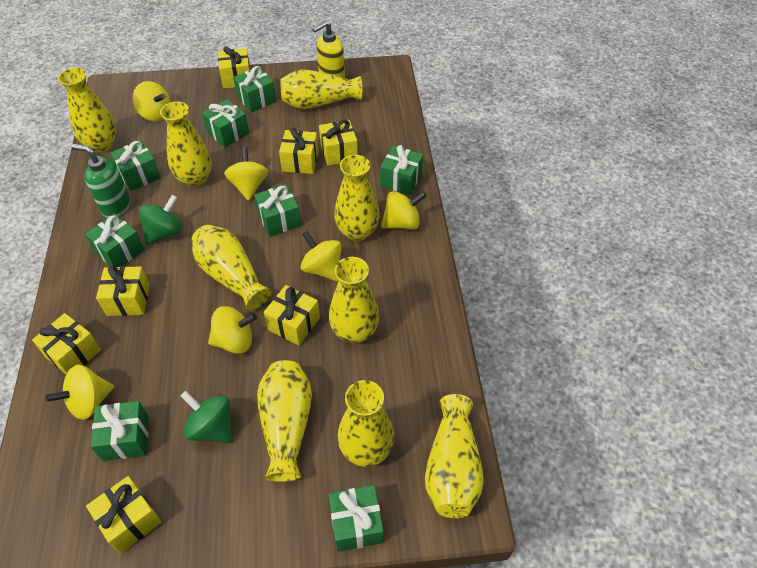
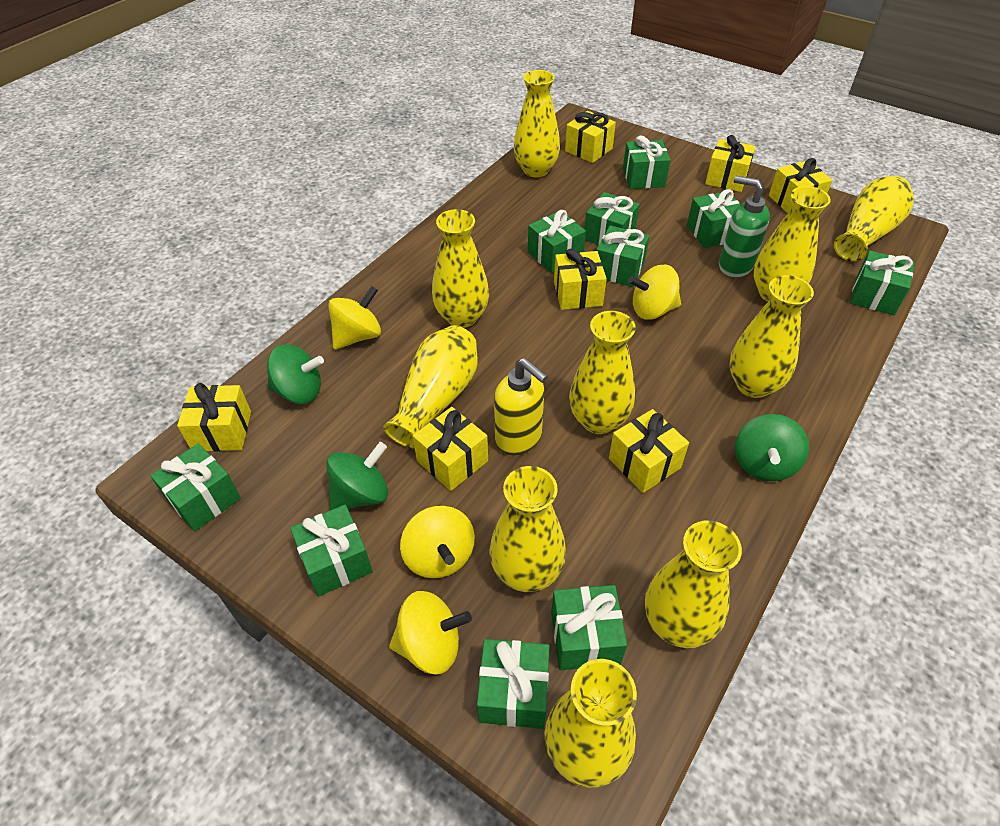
green gift: 8 -> 10
green spinning top: 2 -> 3
yellow spinning top: 6 -> 4
yellow vase: 9 -> 10

